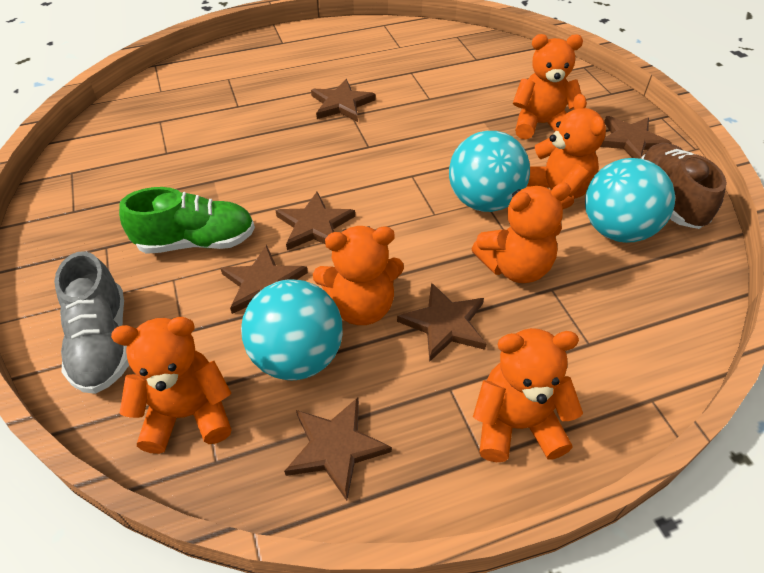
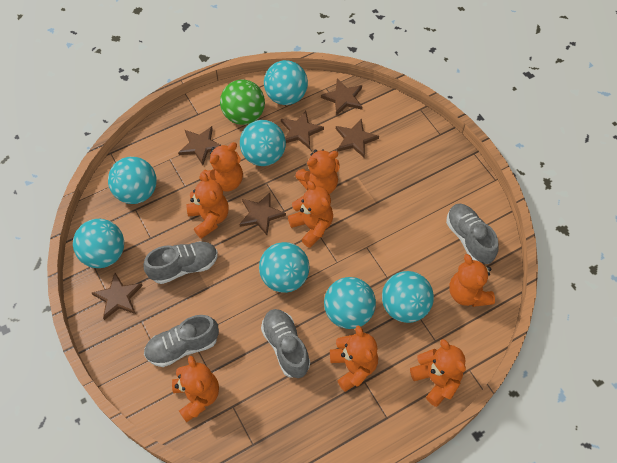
brown shoe: 1 -> 0
green ball: 0 -> 1
green shoe: 1 -> 0
grey shoe: 1 -> 4
orange teddy bear: 6 -> 8
turquoise ball: 3 -> 7

